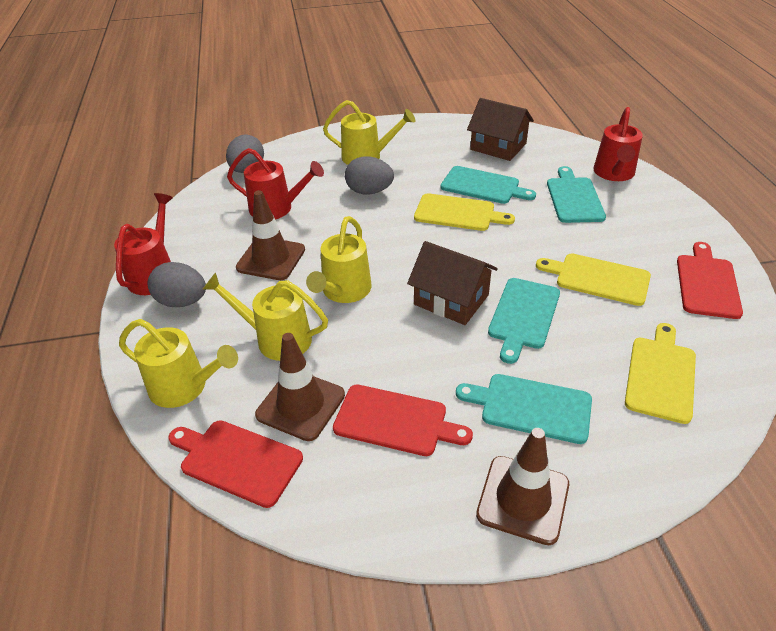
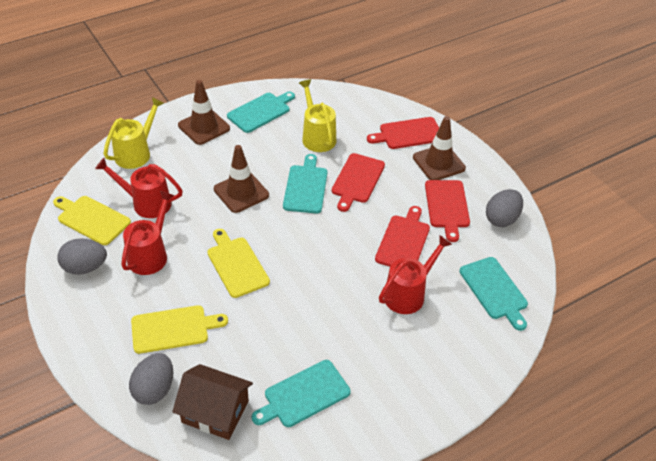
brown house: 2 -> 1
red cutting board: 3 -> 4
yellow watering can: 4 -> 2

